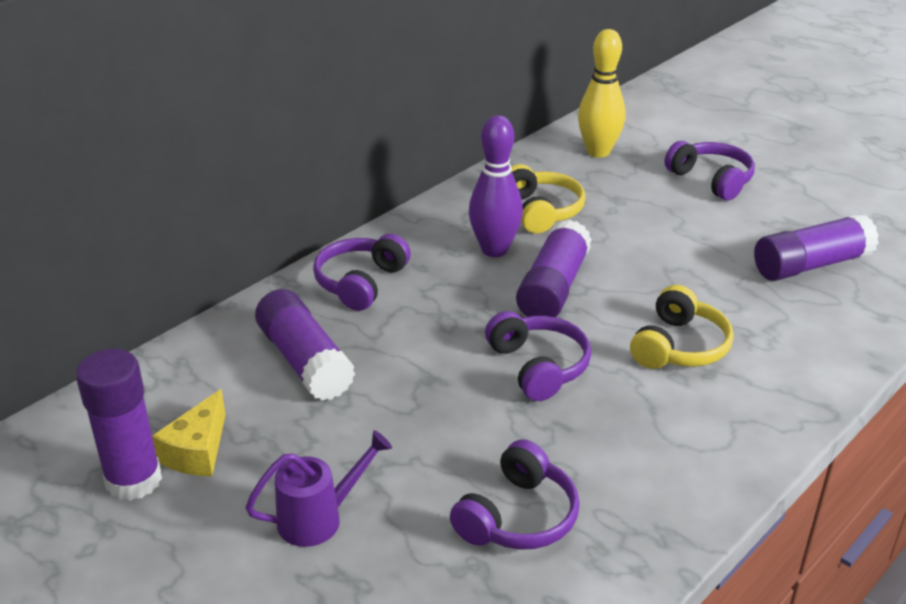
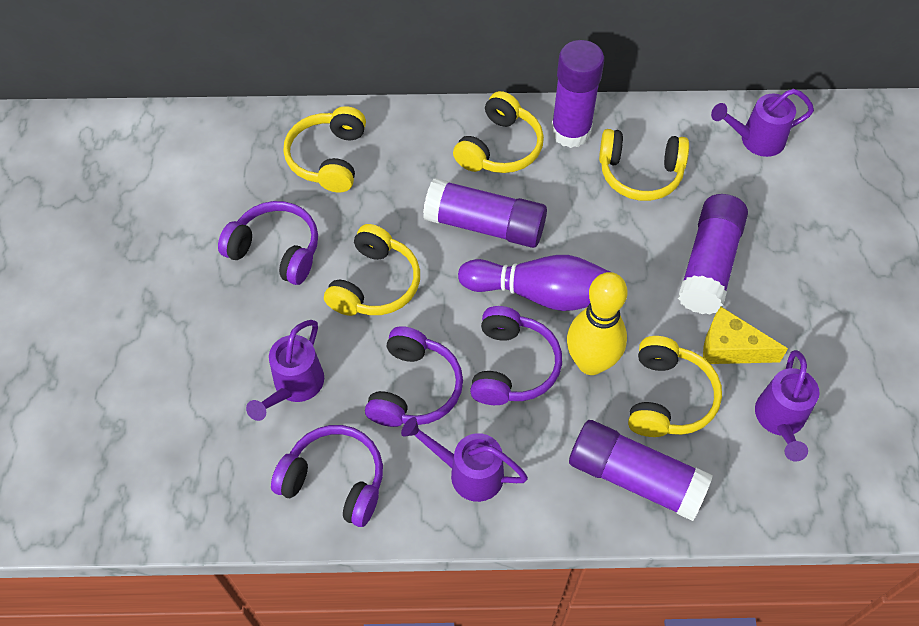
purple watering can: 1 -> 4
yellow headphones: 2 -> 5

